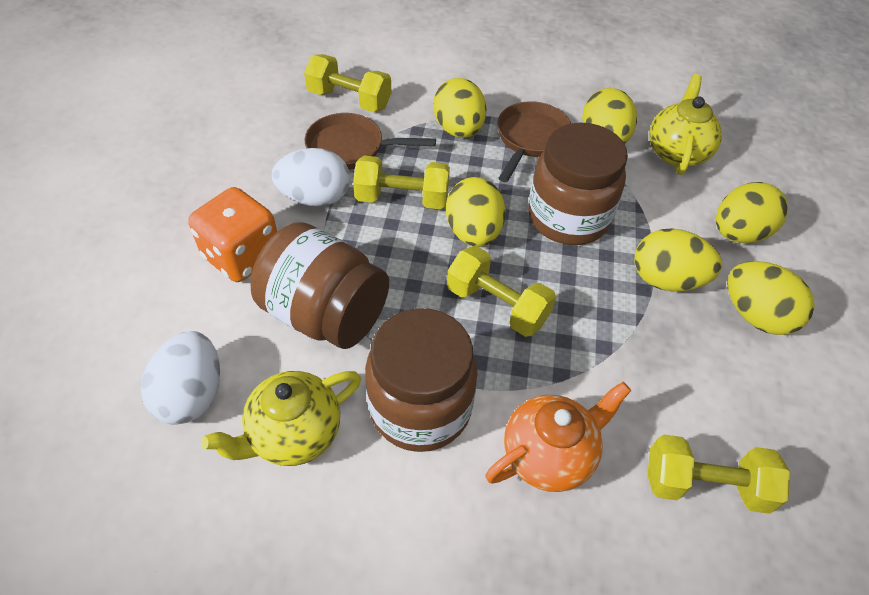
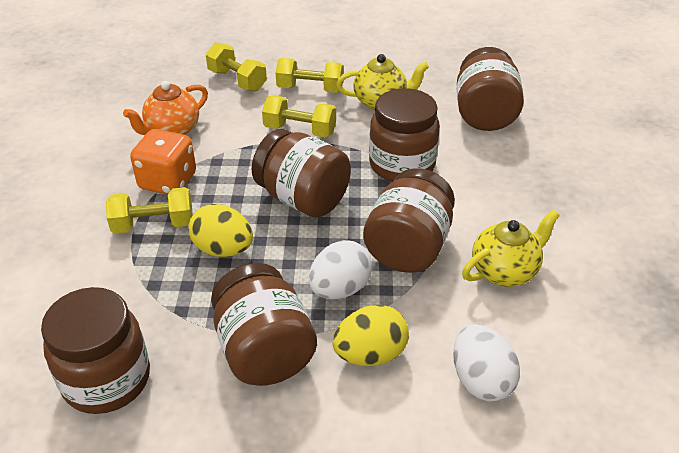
brown jar: 3 -> 6
brown pan: 2 -> 0
yellow egg: 6 -> 2

